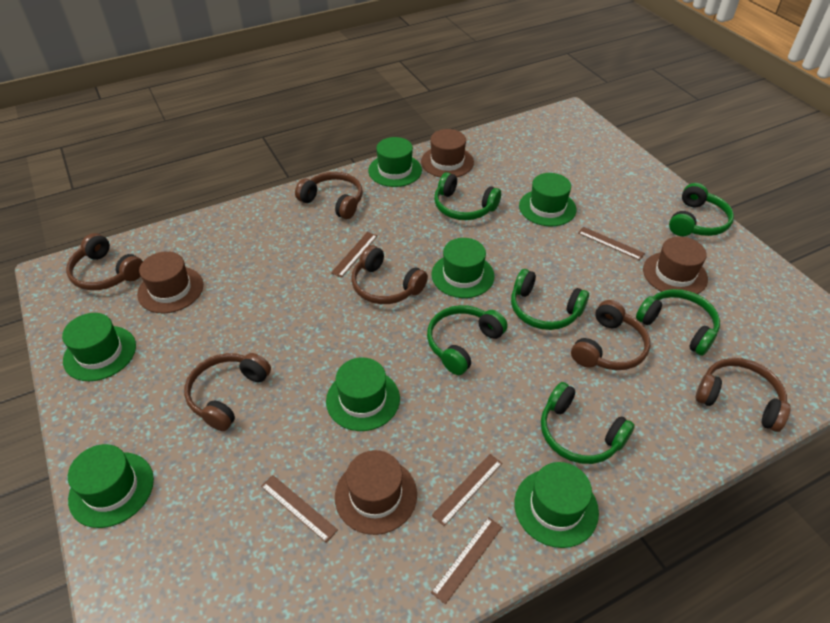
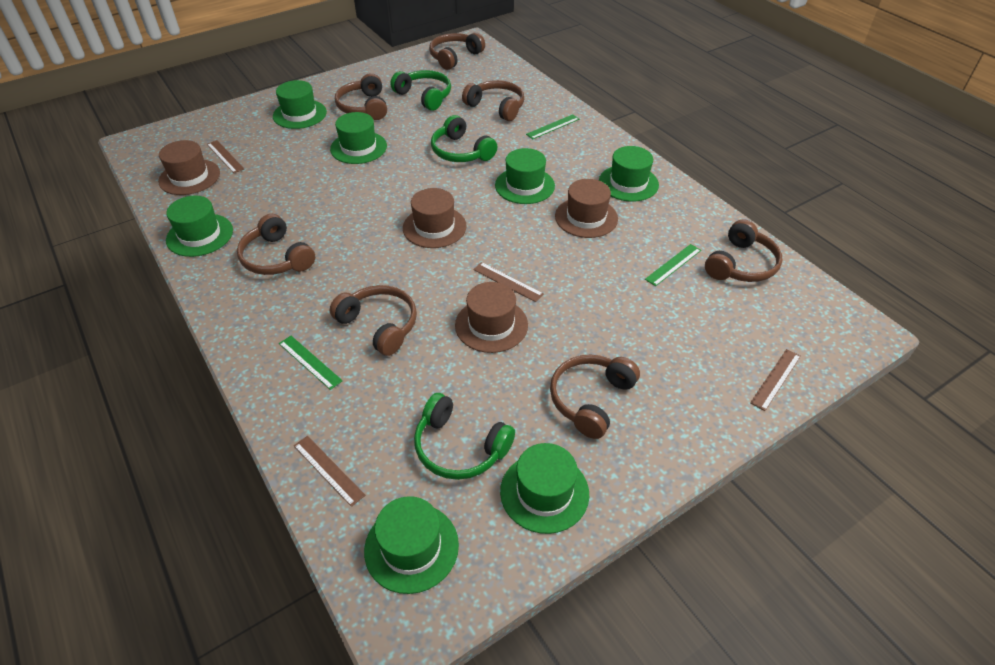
brown headphones: 6 -> 7
brown ruler: 5 -> 4
green headphones: 6 -> 3
green ruler: 0 -> 3

